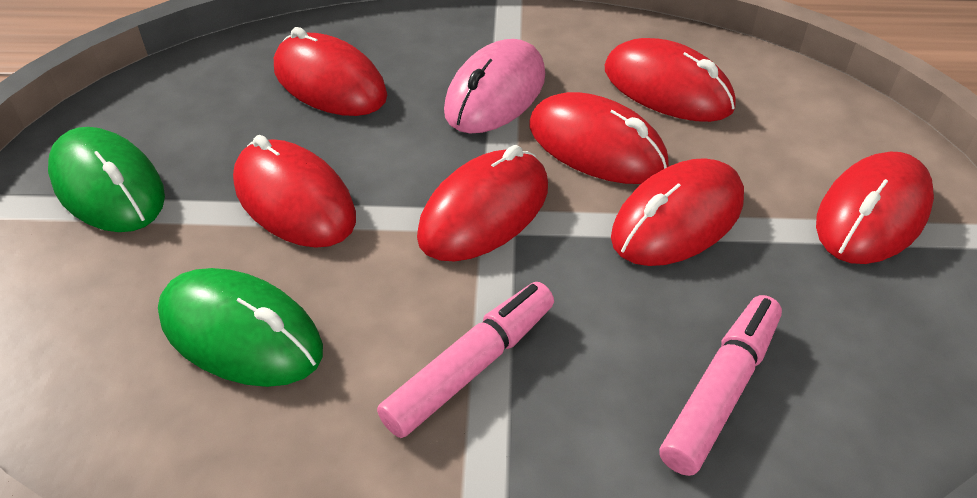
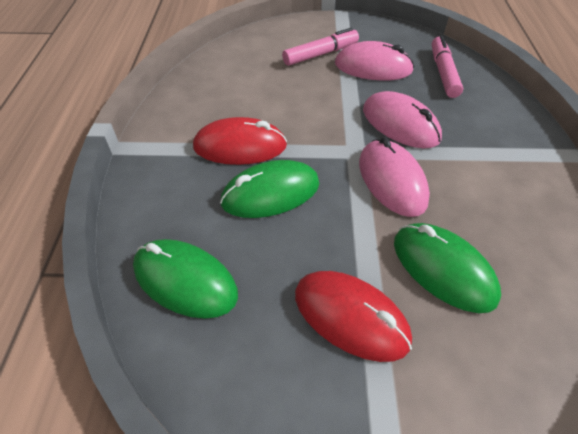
green mouse: 2 -> 3
pink mouse: 1 -> 3
red mouse: 7 -> 2

